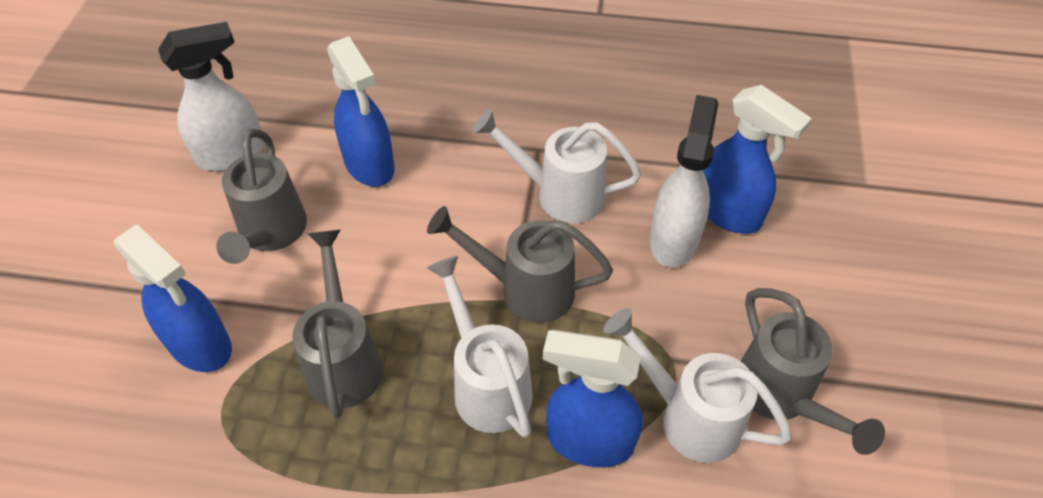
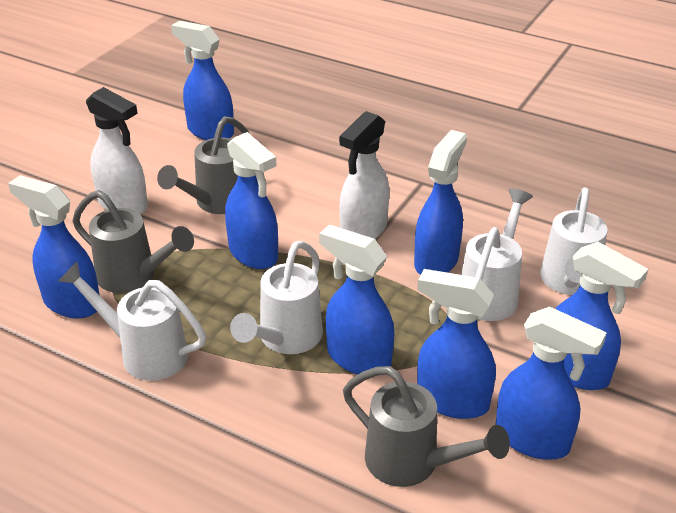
blue spray bottle: 4 -> 8
grey watering can: 4 -> 3
white watering can: 3 -> 4

